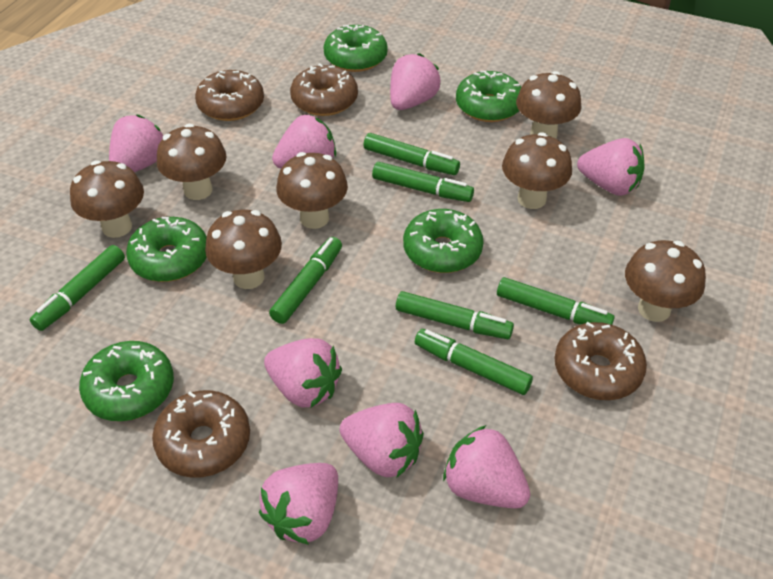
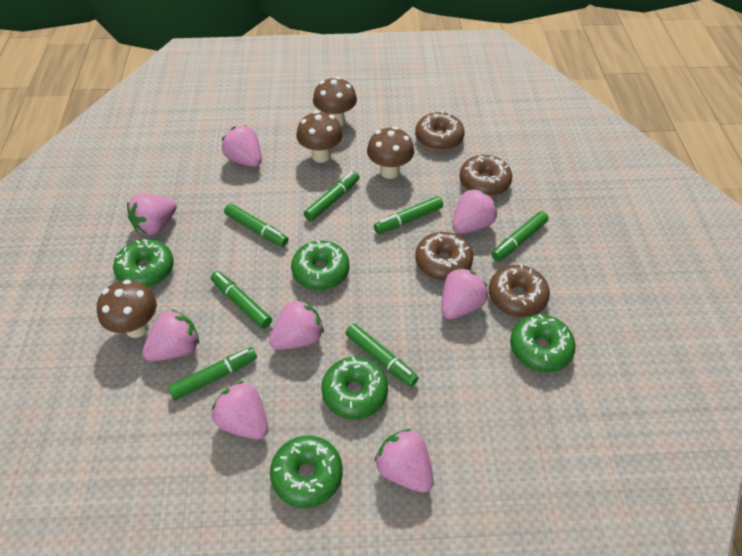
brown mushroom: 7 -> 4

